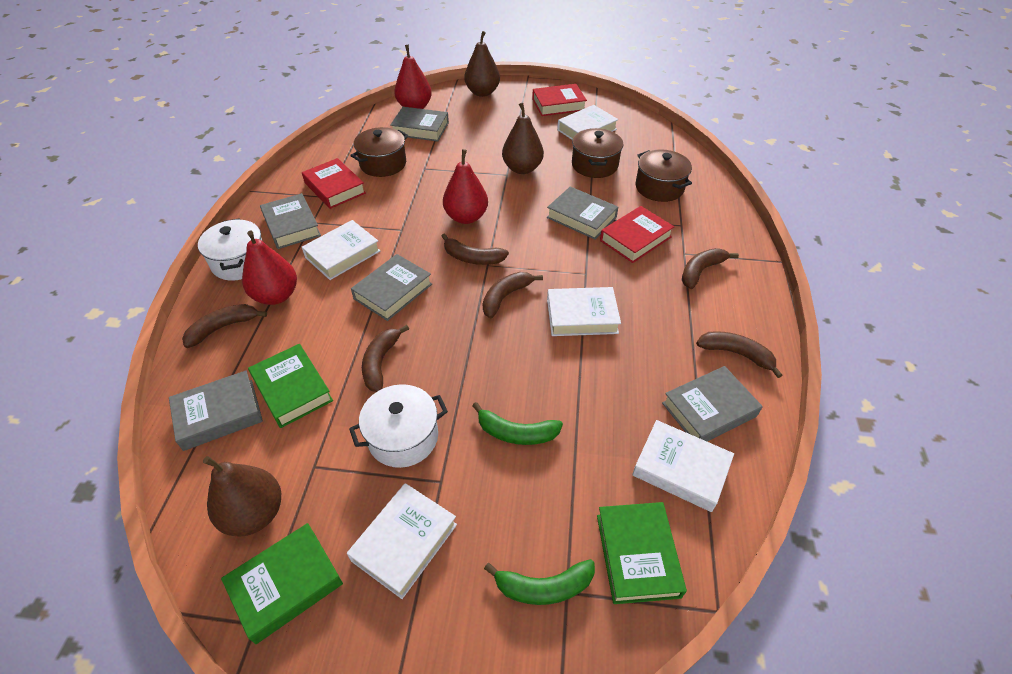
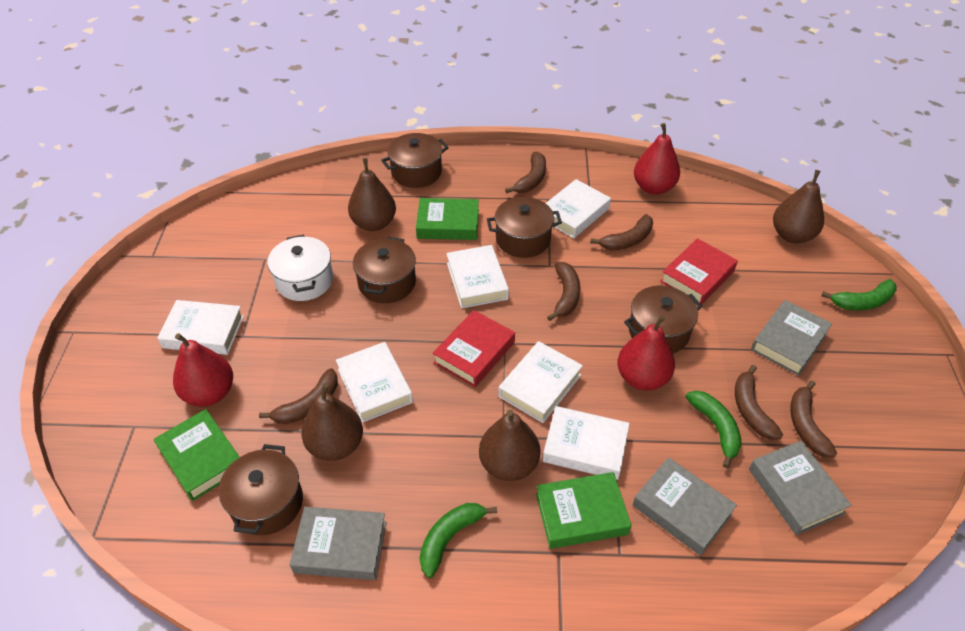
brown pear: 3 -> 4
brown pot: 3 -> 5
green banana: 2 -> 3
grey book: 6 -> 4
red book: 3 -> 2
white book: 5 -> 6
white pot: 2 -> 1

